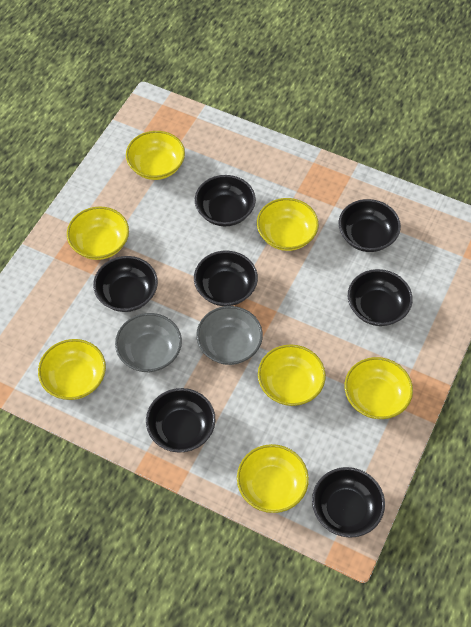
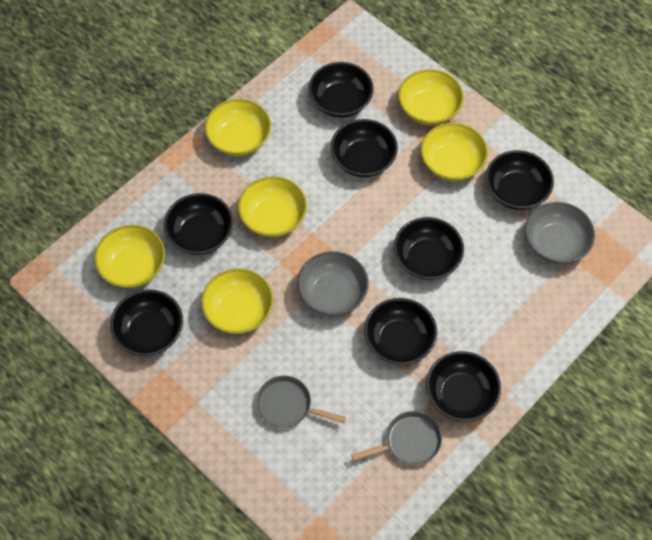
black bowl: 7 -> 8
grey pan: 0 -> 2
yellow bowl: 7 -> 6

